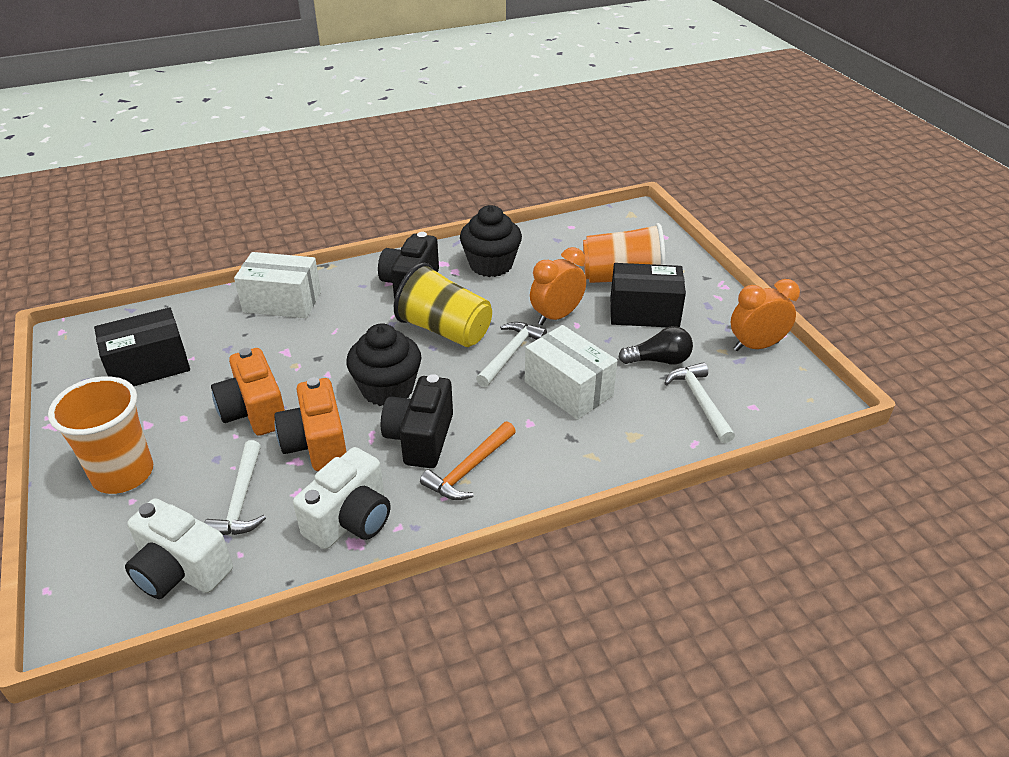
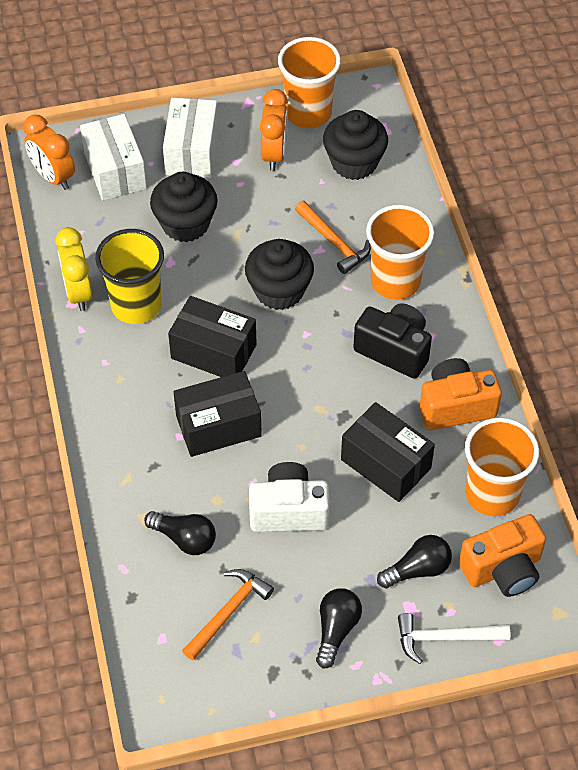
black box: 2 -> 3
black camera: 2 -> 1
black cupcake: 2 -> 3
black light bulb: 1 -> 3
orange cup: 2 -> 3
orange hammer: 1 -> 2
white camera: 2 -> 1
white hammer: 3 -> 1
yellow clock: 0 -> 1

